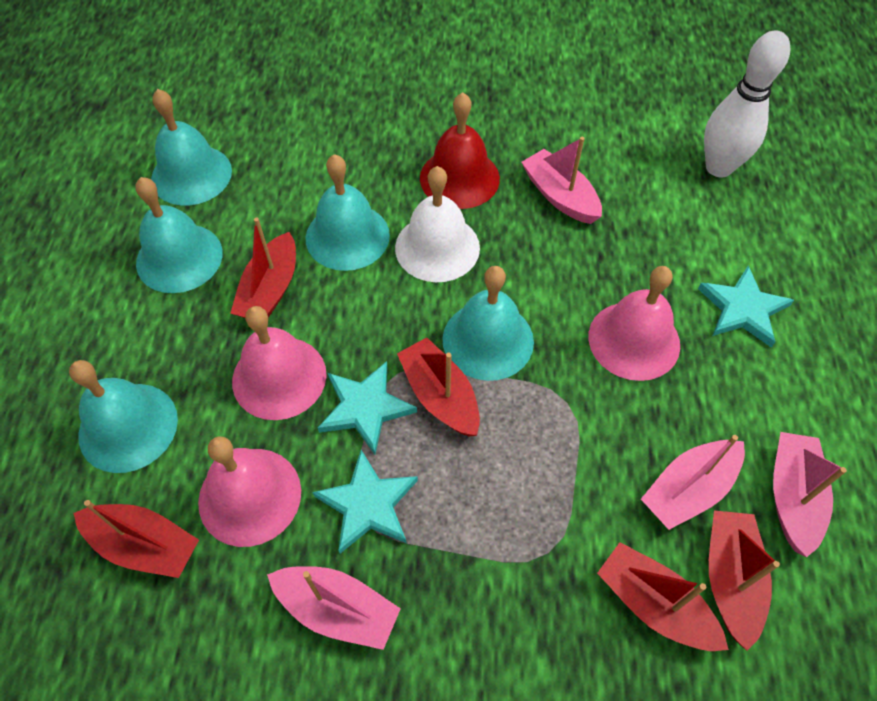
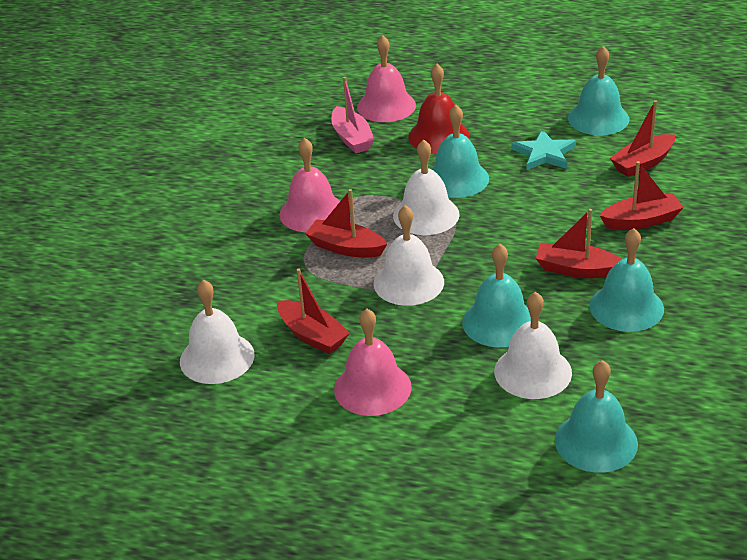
pink boat: 4 -> 1
turquoise star: 3 -> 1
white bell: 1 -> 4
white bowling pin: 1 -> 0

